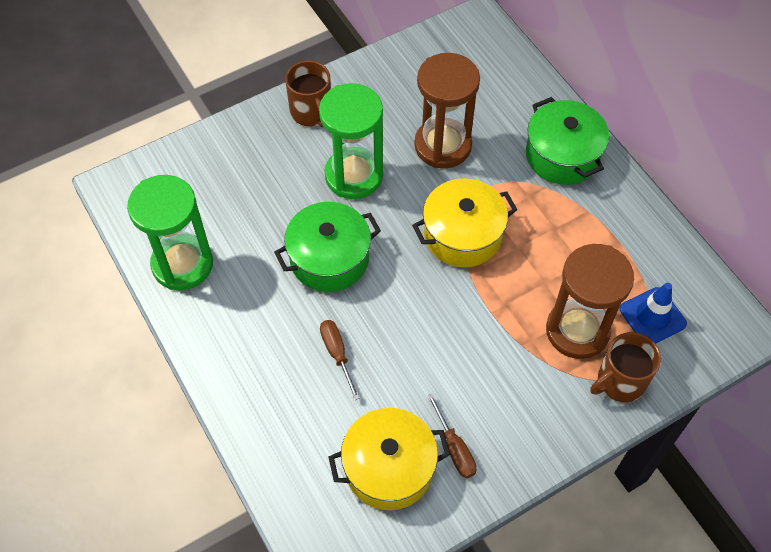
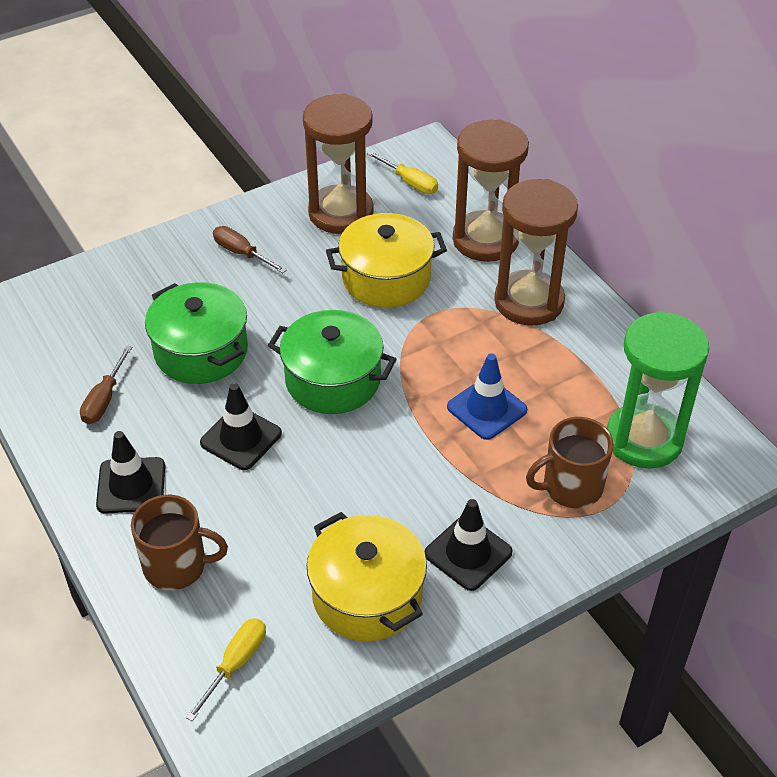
black traffic cone: 0 -> 3
brown hourglass: 2 -> 3
green hourglass: 2 -> 1
yellow screwdriver: 0 -> 2

